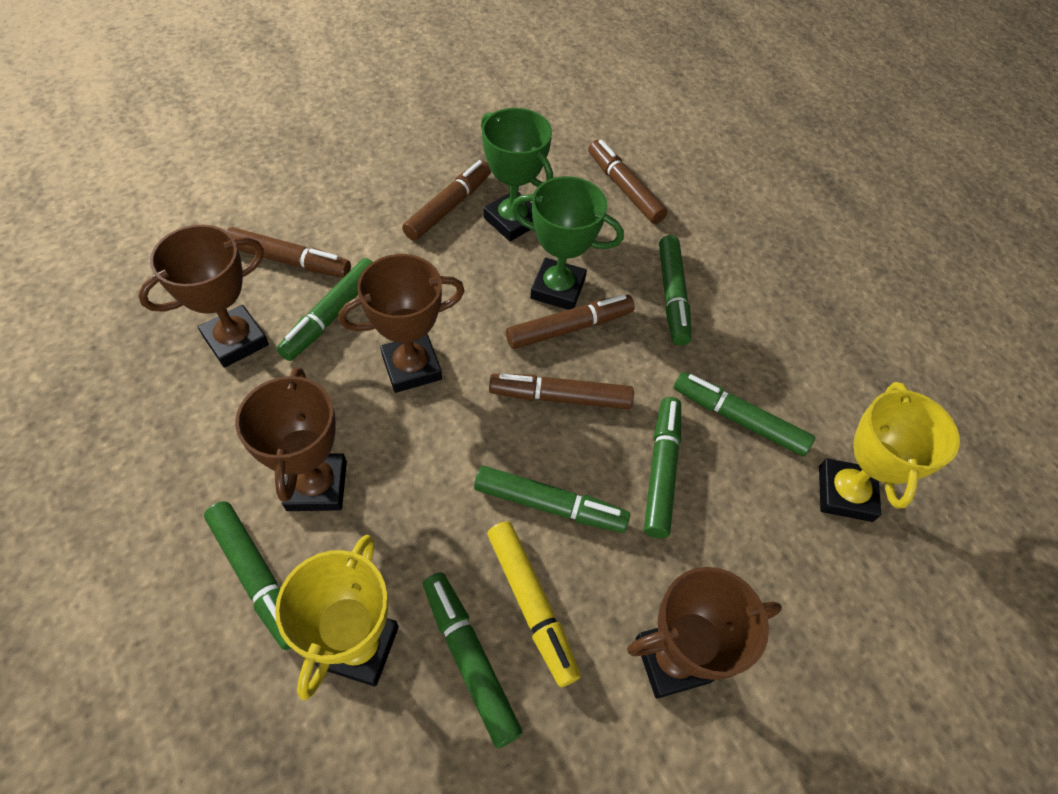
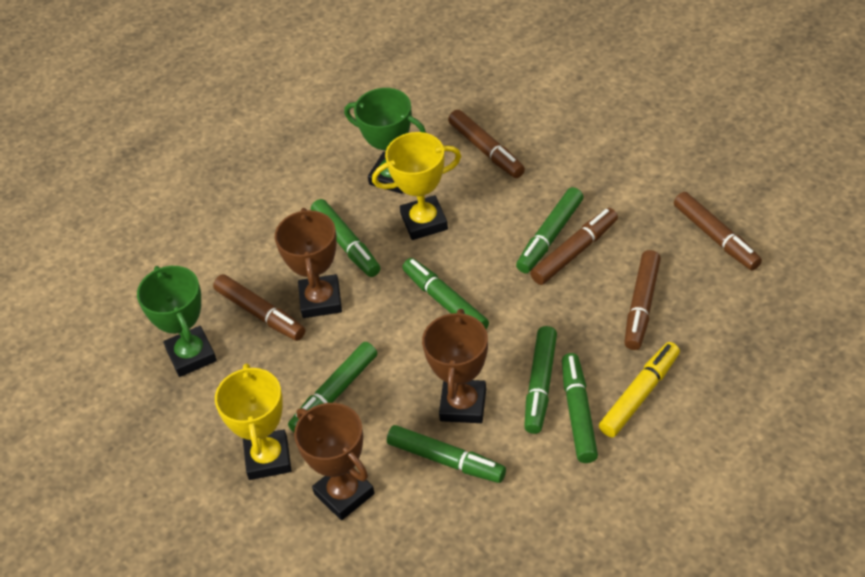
brown trophy: 4 -> 3

